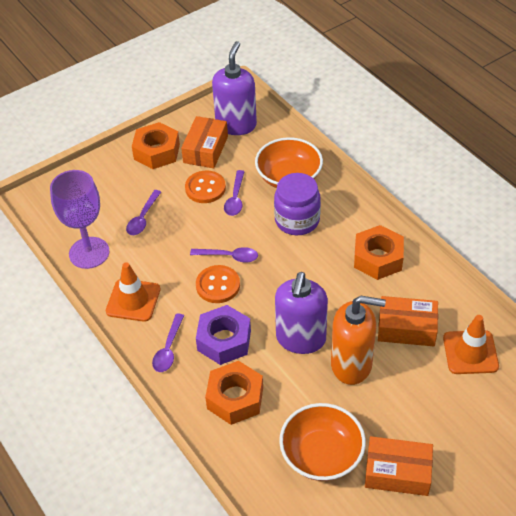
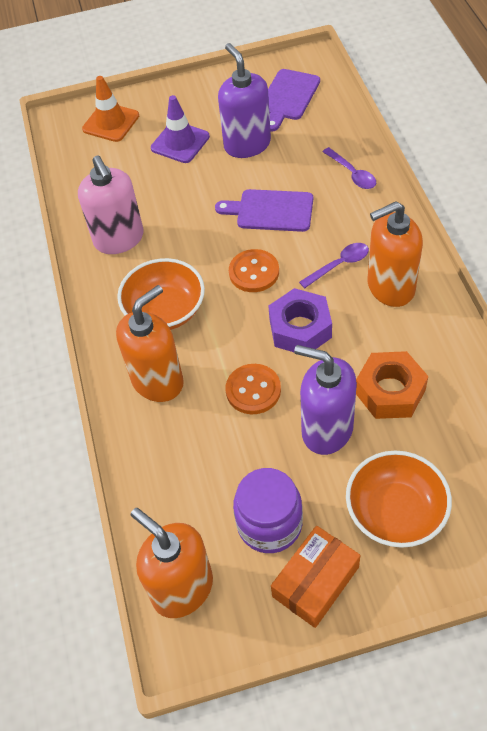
orange box: 3 -> 1
orange nut: 3 -> 1
orange soap dispenser: 1 -> 3
orange traffic cone: 2 -> 1
pink soap dispenser: 0 -> 1
purple cutting board: 0 -> 2
purple goblet: 1 -> 0
purple spoon: 4 -> 2
purple traffic cone: 0 -> 1

